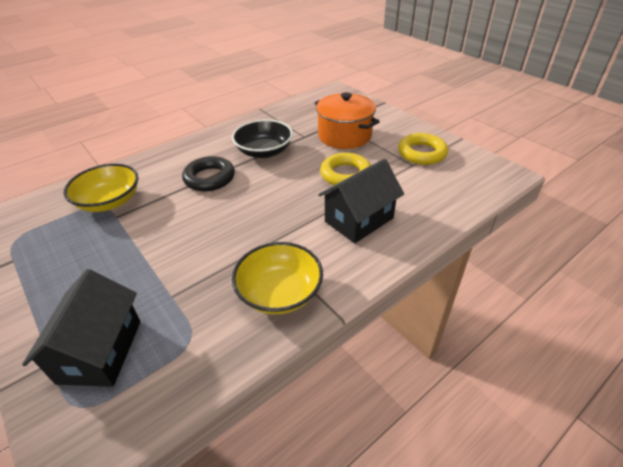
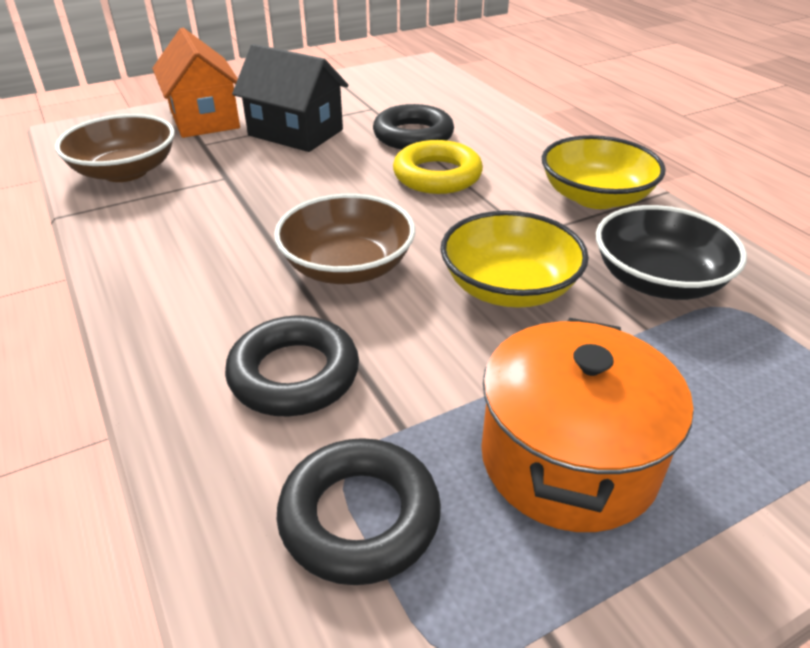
black house: 2 -> 1
black ring: 1 -> 3
brown bowl: 0 -> 2
orange house: 0 -> 1
yellow ring: 2 -> 1

